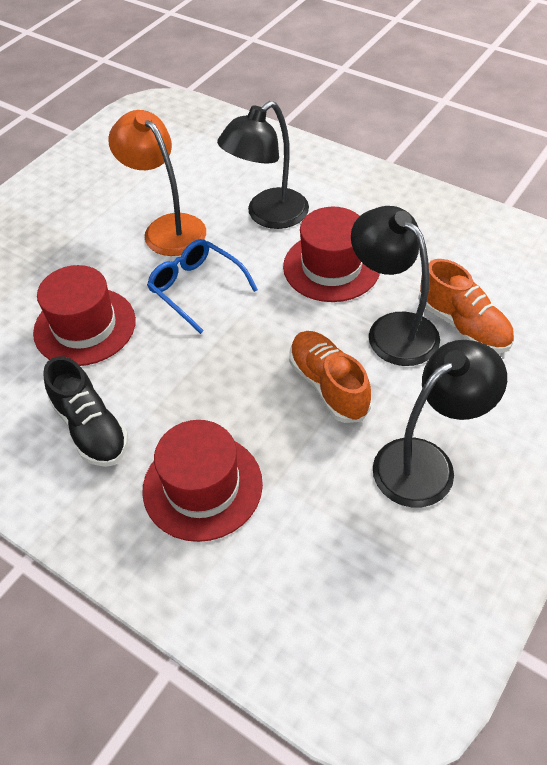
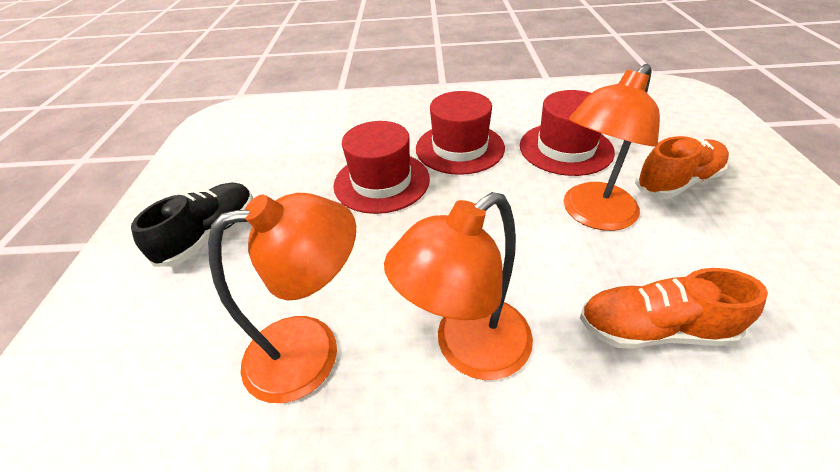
black lamp: 3 -> 0
blue glasses: 1 -> 0
orange lamp: 1 -> 3

